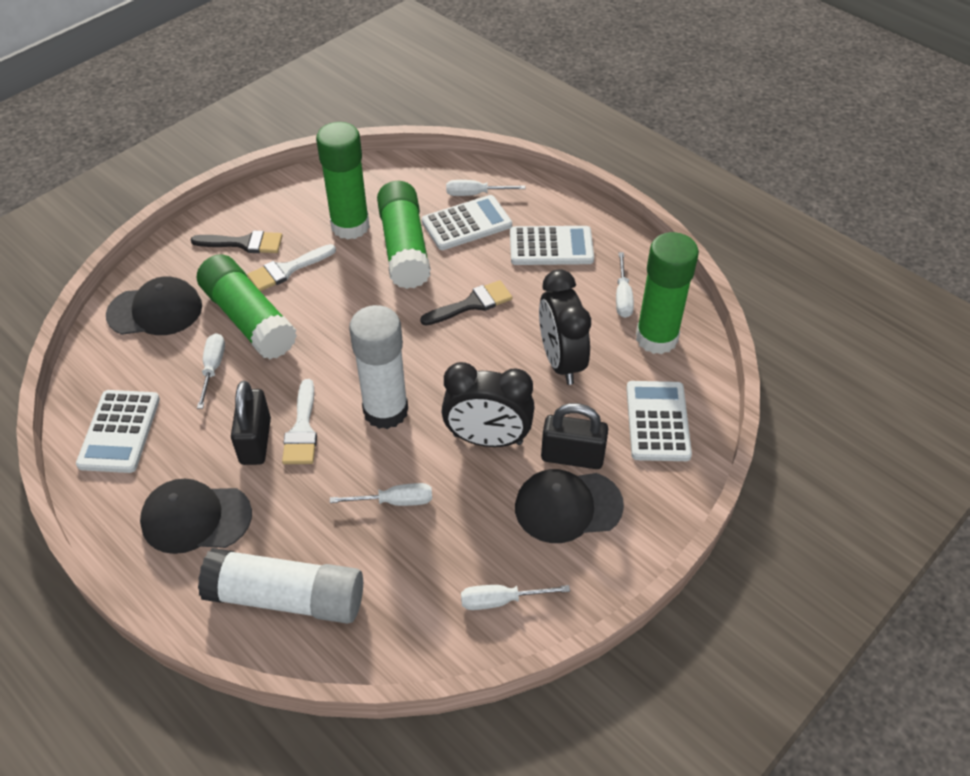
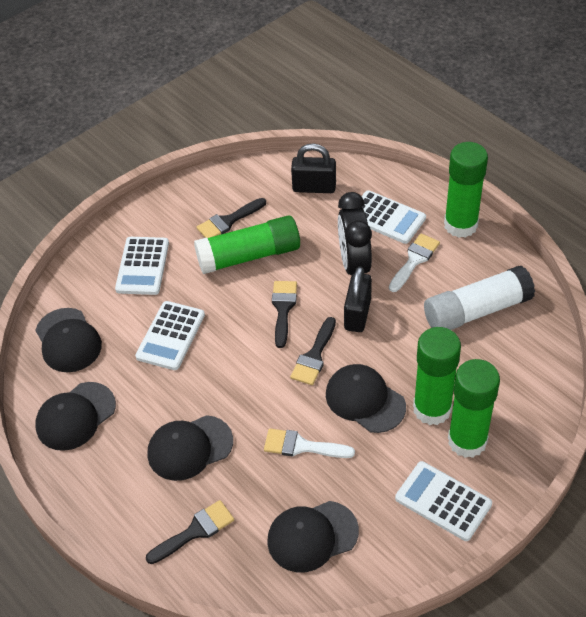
black brush: 2 -> 4
black cap: 3 -> 5
black clock: 2 -> 1
white glue stick: 2 -> 1
white screwdriver: 5 -> 0

